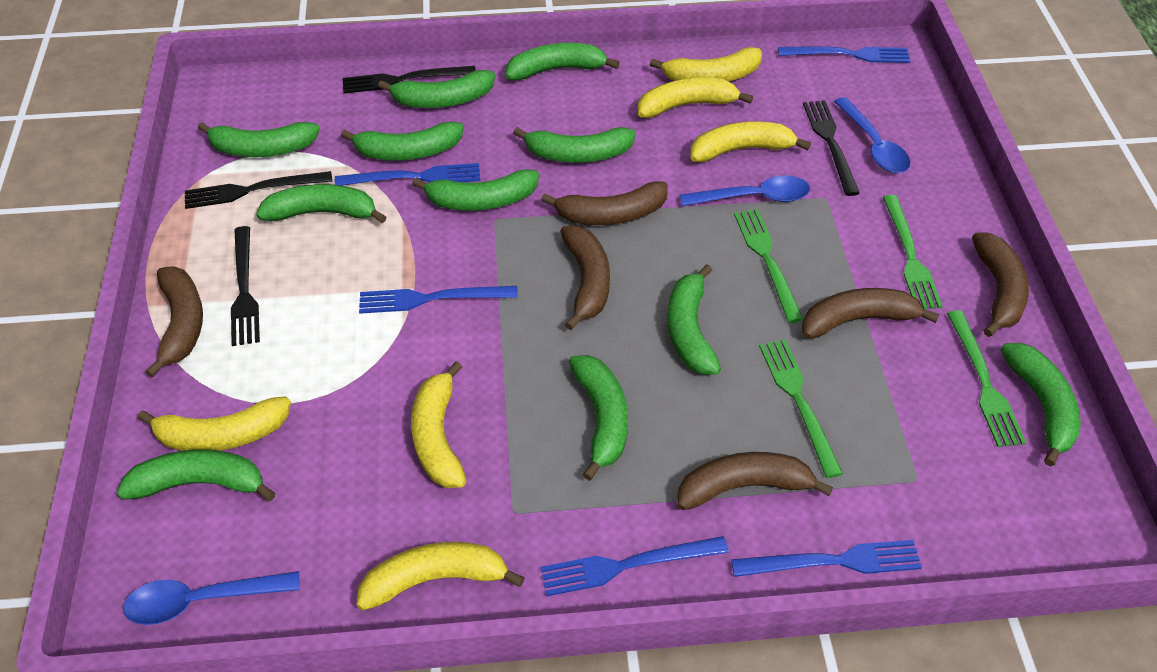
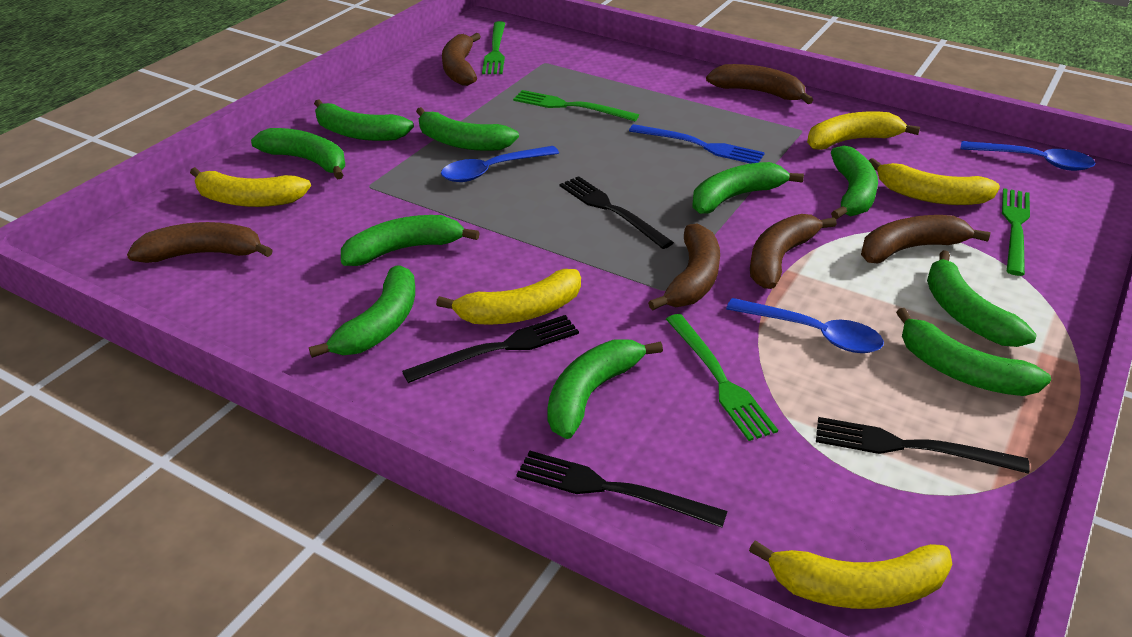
blue fork: 5 -> 1
green banana: 11 -> 10
yellow banana: 6 -> 5

